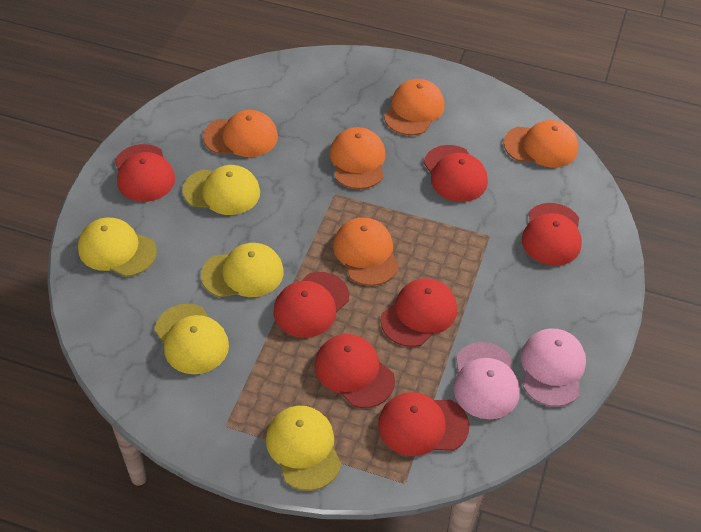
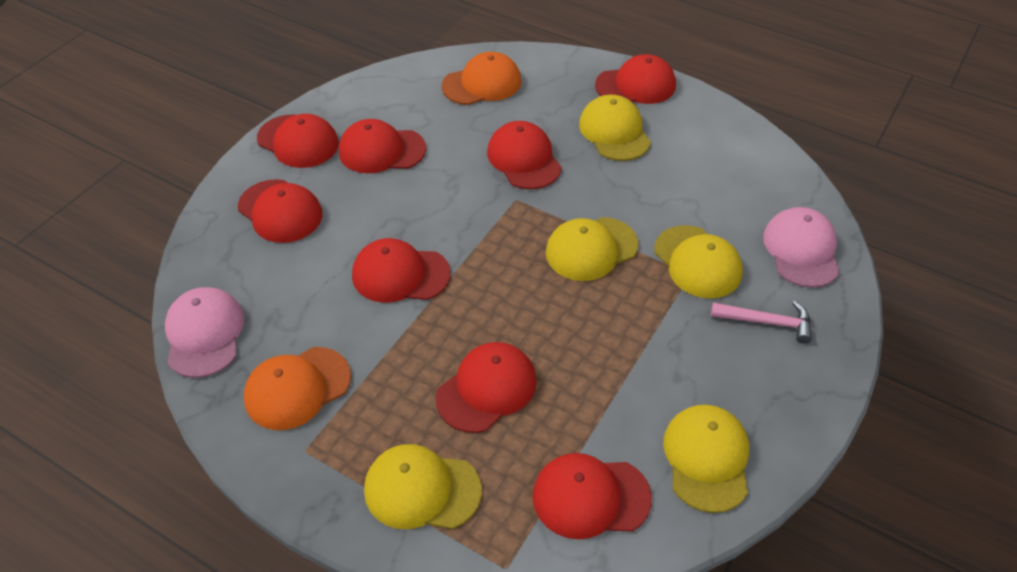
orange cap: 5 -> 2
pink hammer: 0 -> 1
red cap: 7 -> 8

